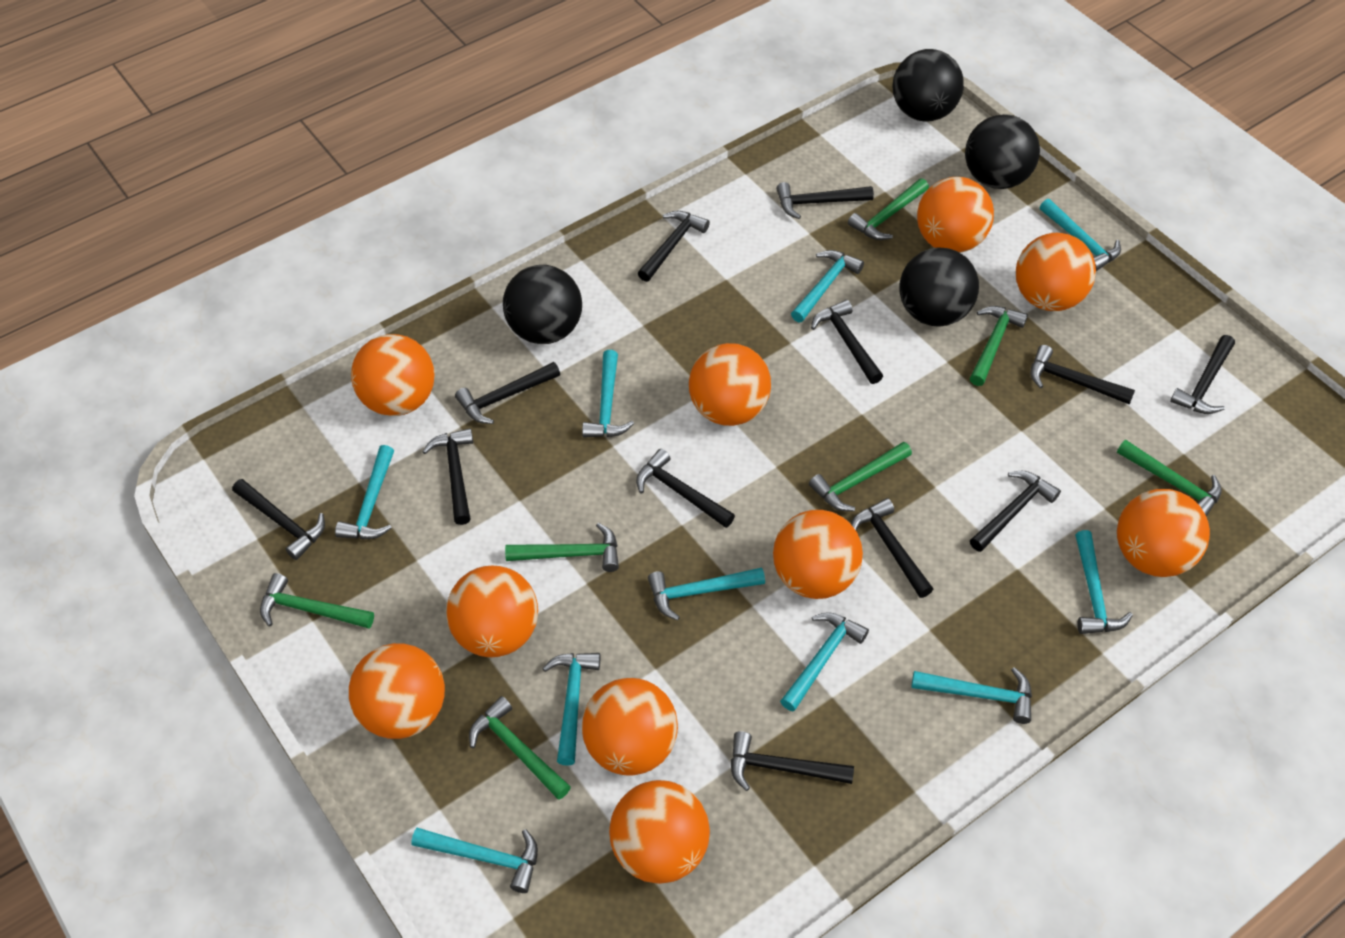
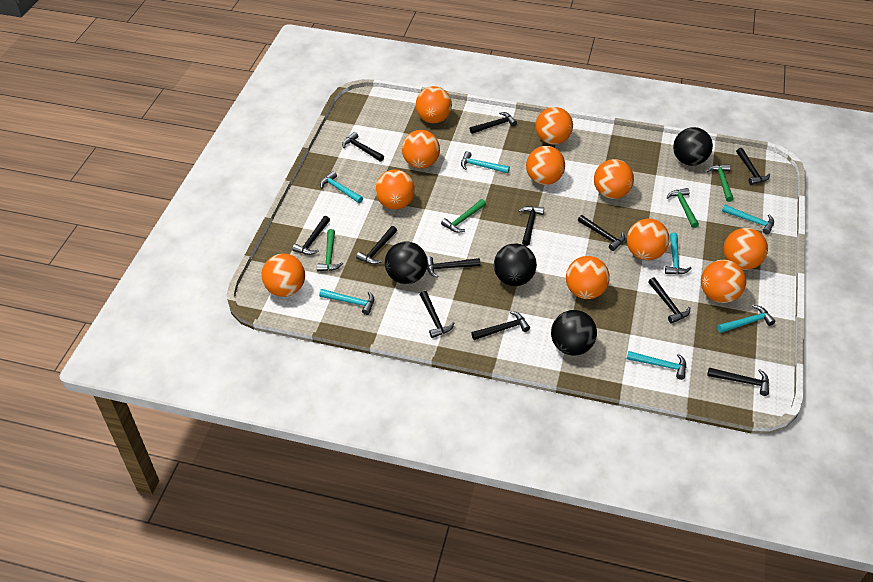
green hammer: 7 -> 4
orange ball: 10 -> 11
turquoise hammer: 10 -> 7

